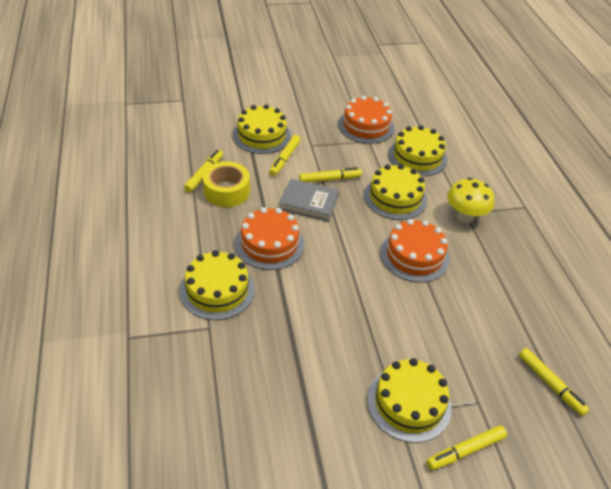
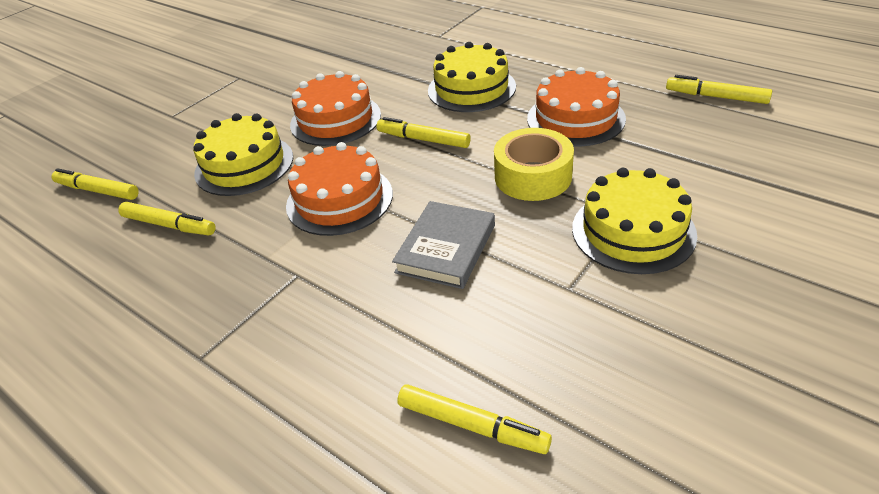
yellow cake: 5 -> 3
yellow mushroom: 1 -> 0

